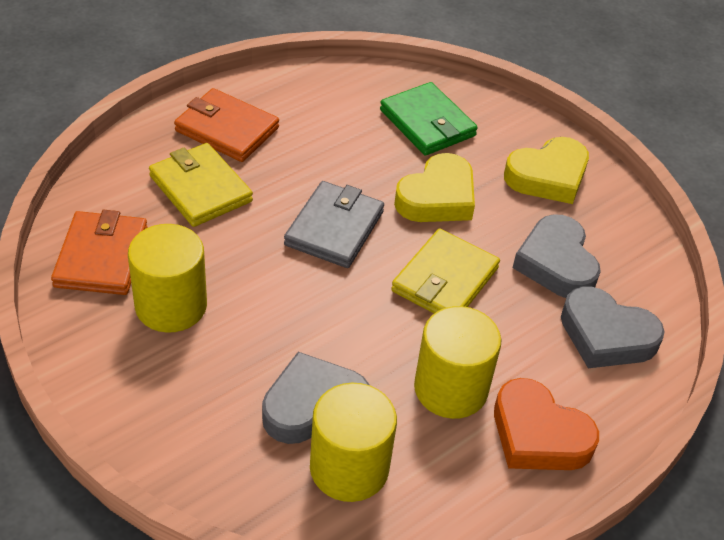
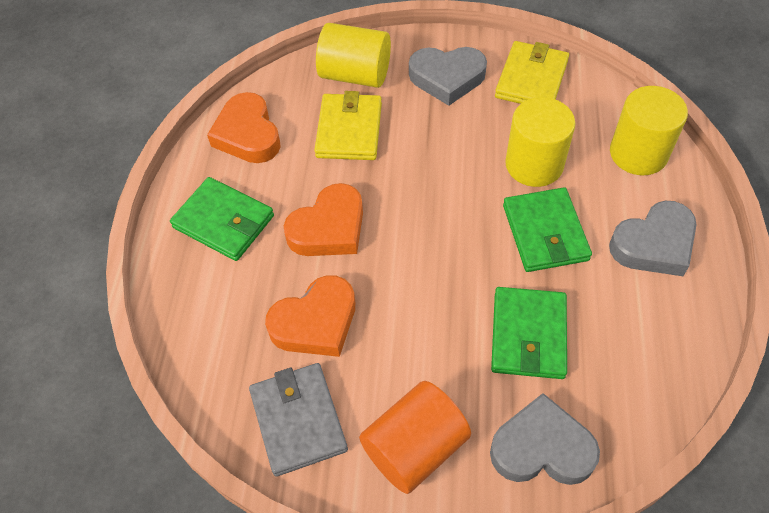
green wallet: 1 -> 3
orange cylinder: 0 -> 1
orange heart: 1 -> 3
orange wallet: 2 -> 0
yellow heart: 2 -> 0

